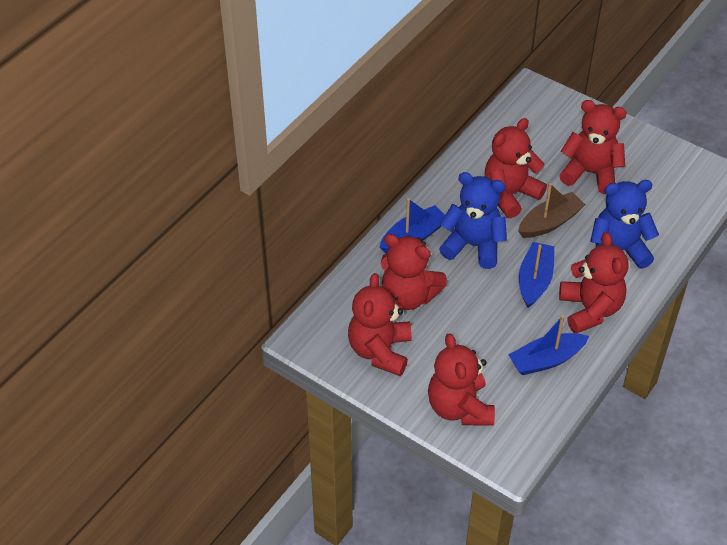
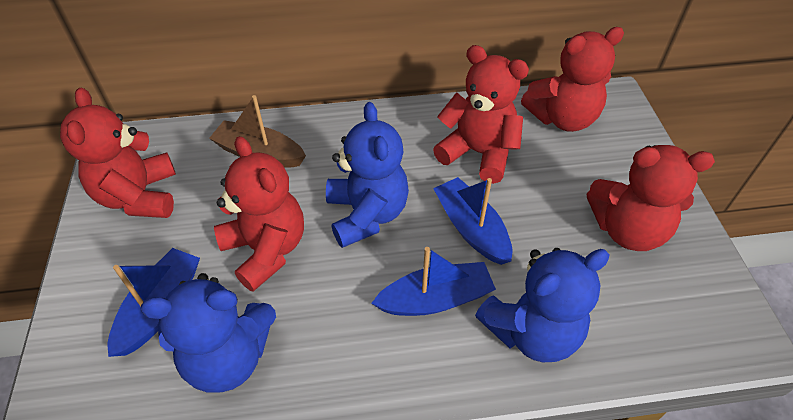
blue teddy bear: 2 -> 3
red teddy bear: 6 -> 5

